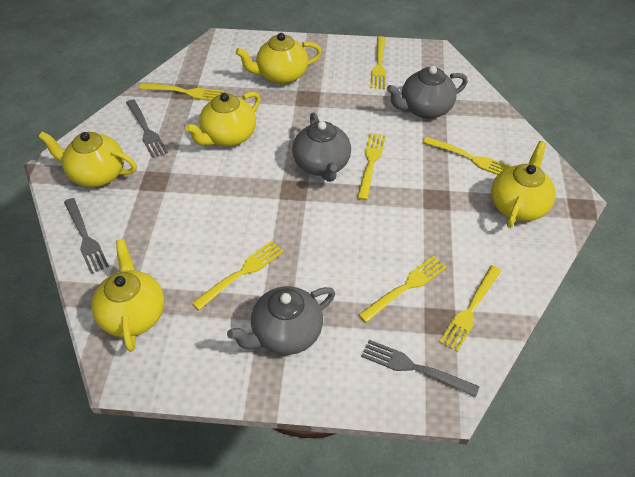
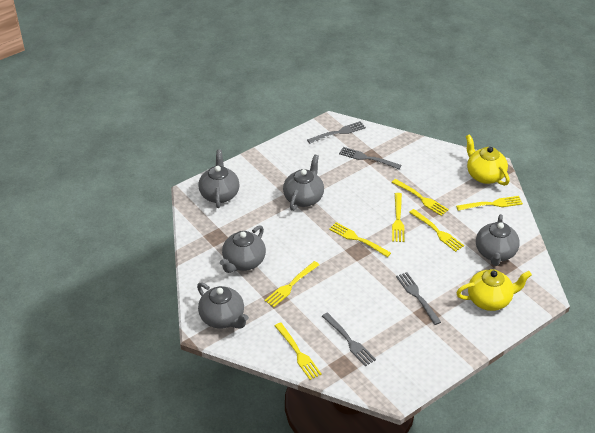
grey fork: 3 -> 4
grey teapot: 3 -> 5
yellow teapot: 5 -> 2

